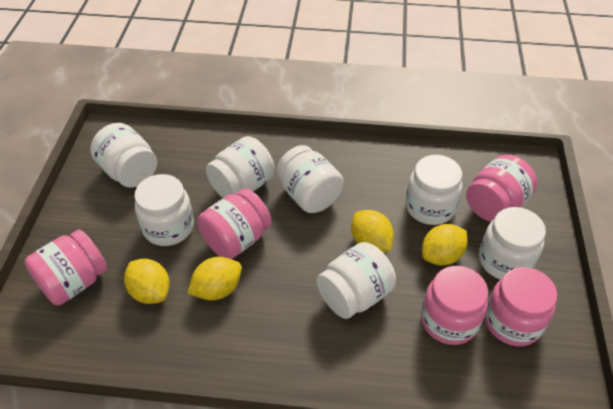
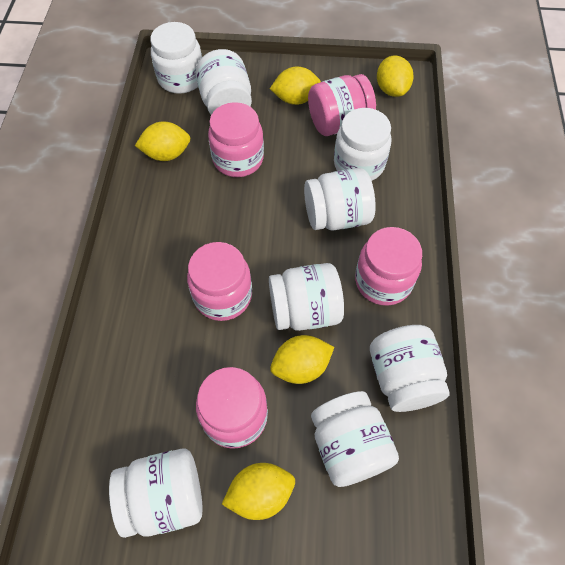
white jar: 7 -> 8
yellow lemon: 4 -> 5

